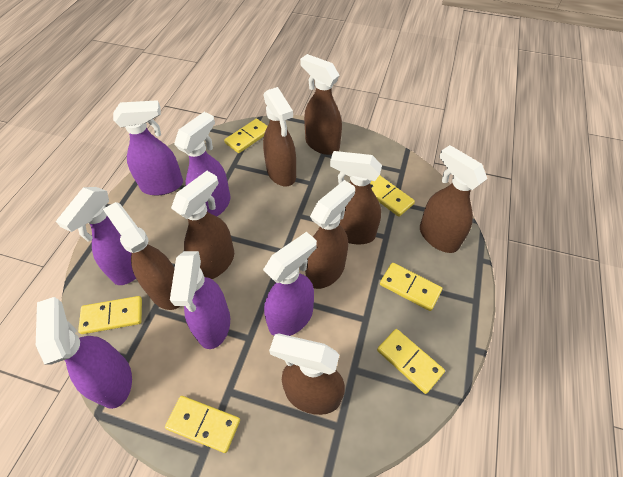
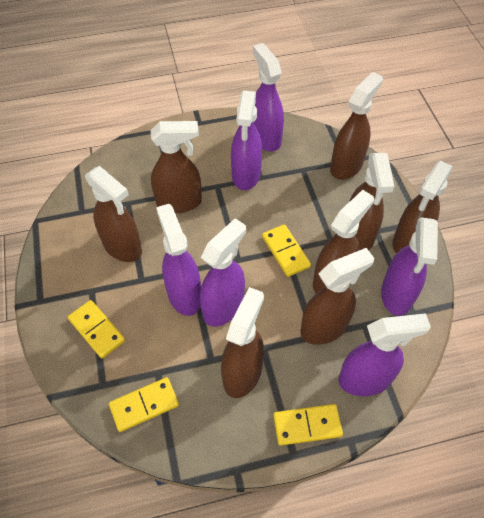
yellow domino: 6 -> 4

